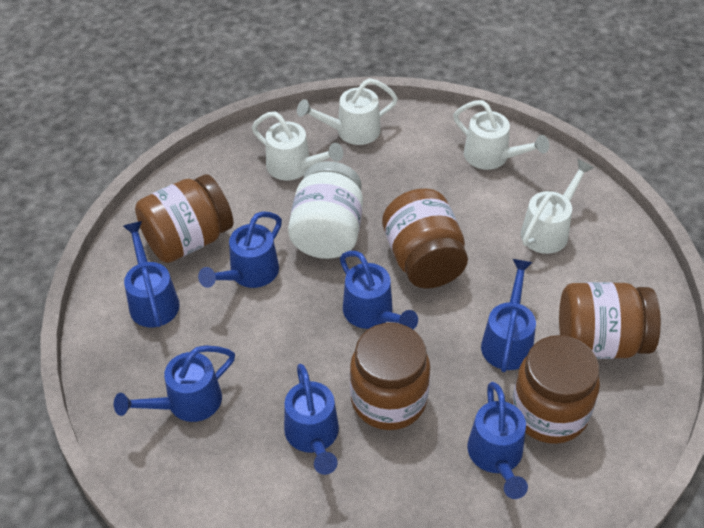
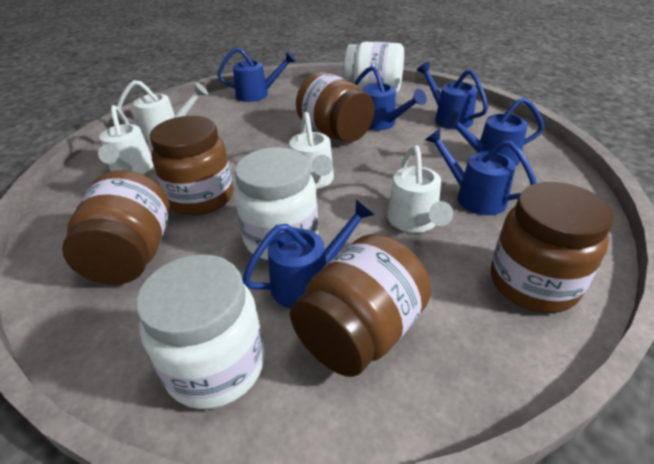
blue watering can: 7 -> 6
white jar: 1 -> 3

